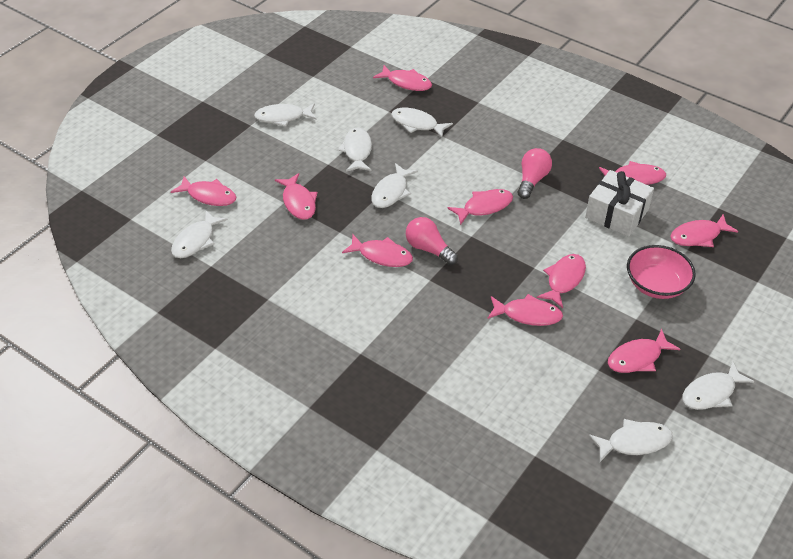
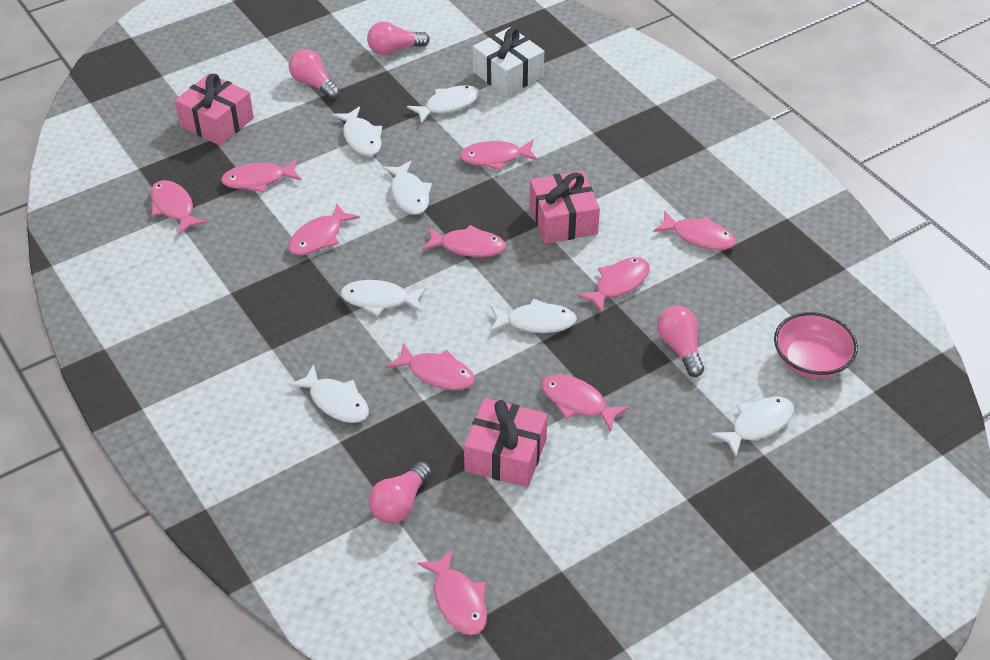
pink gift: 0 -> 3
pink light bulb: 2 -> 4

